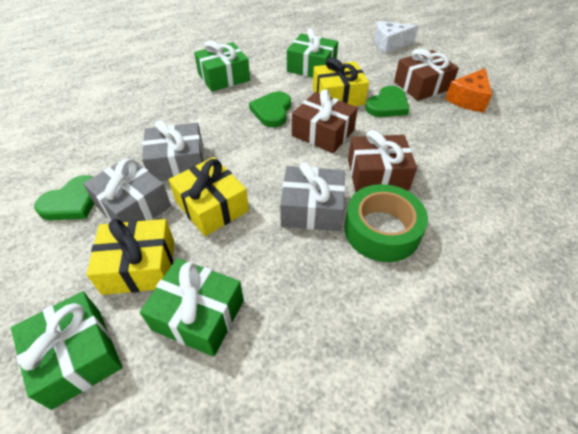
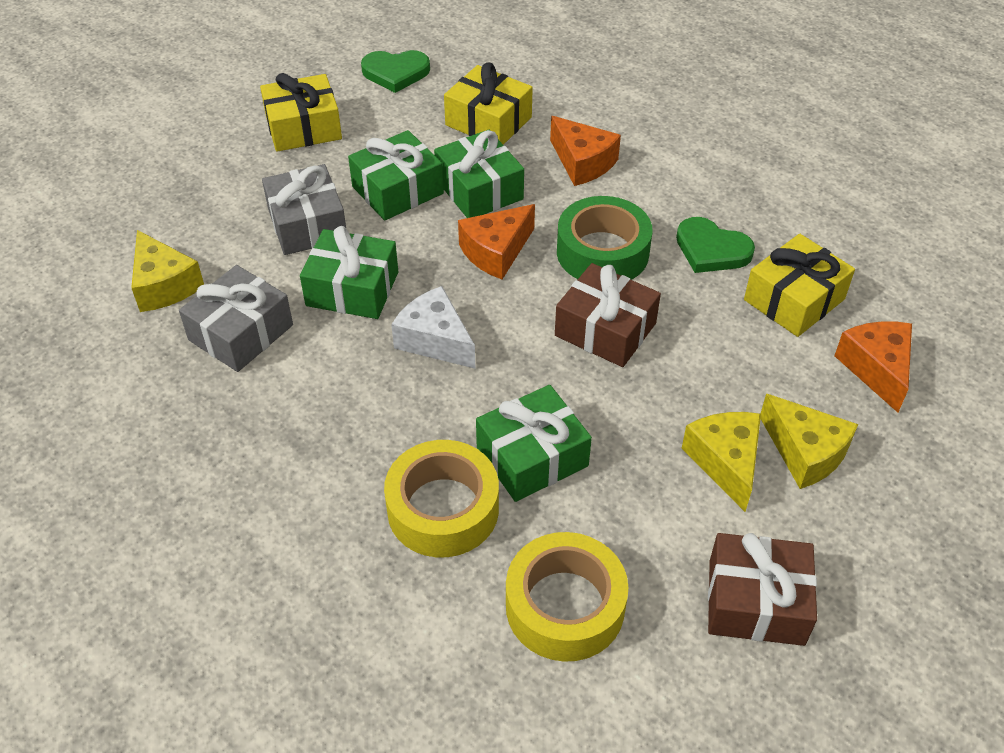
brown gift: 3 -> 2
green heart: 3 -> 2
grey gift: 3 -> 2
orange cheese: 1 -> 3
yellow cheese: 0 -> 3
yellow tape: 0 -> 2

